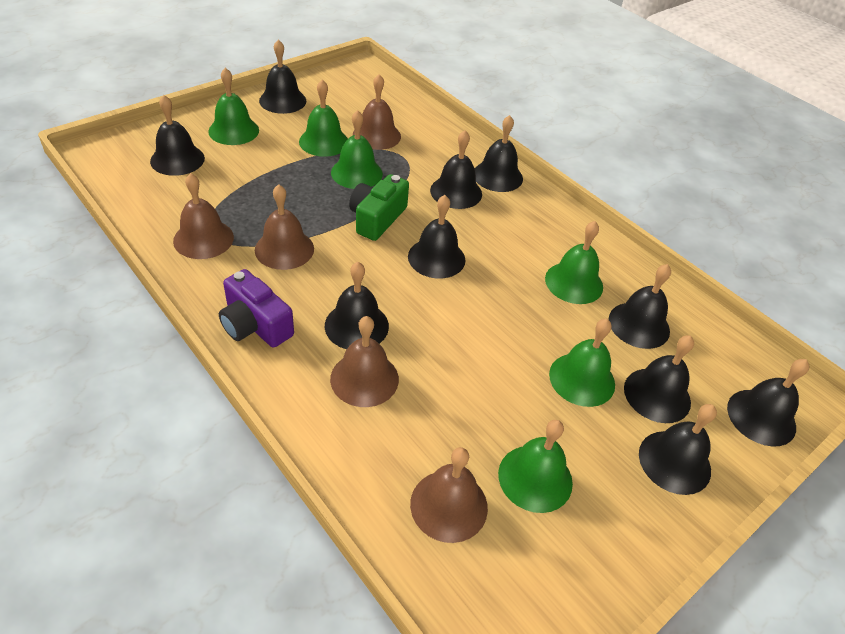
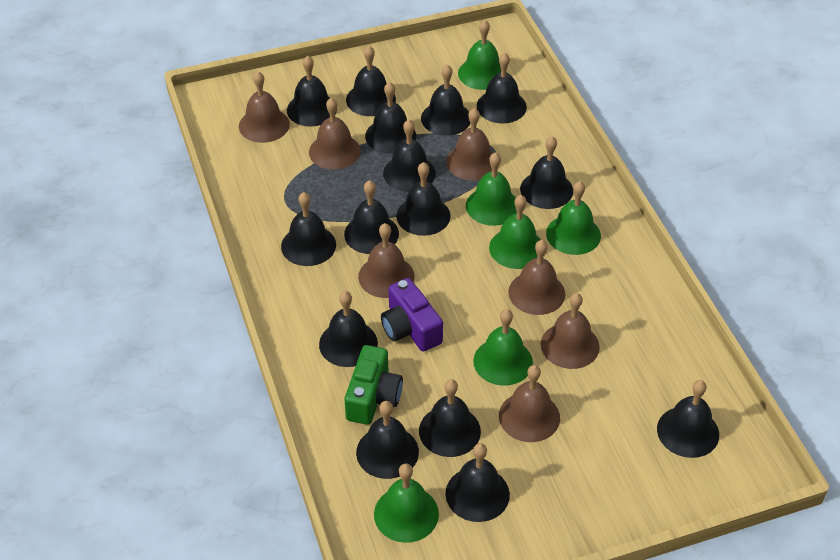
black bell: 10 -> 15
brown bell: 5 -> 7

